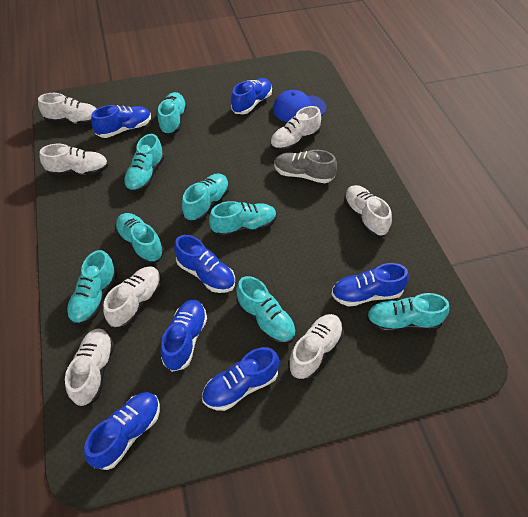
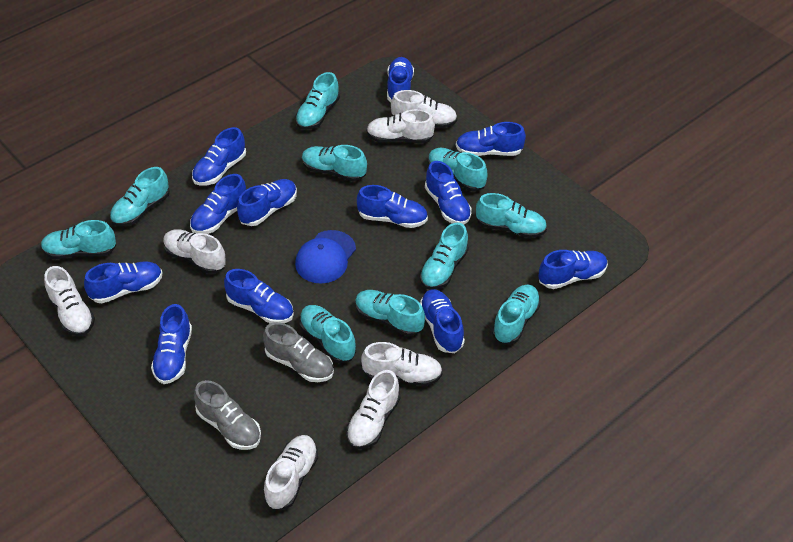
blue shoe: 7 -> 12
grey shoe: 1 -> 2
turquoise shoe: 8 -> 10

